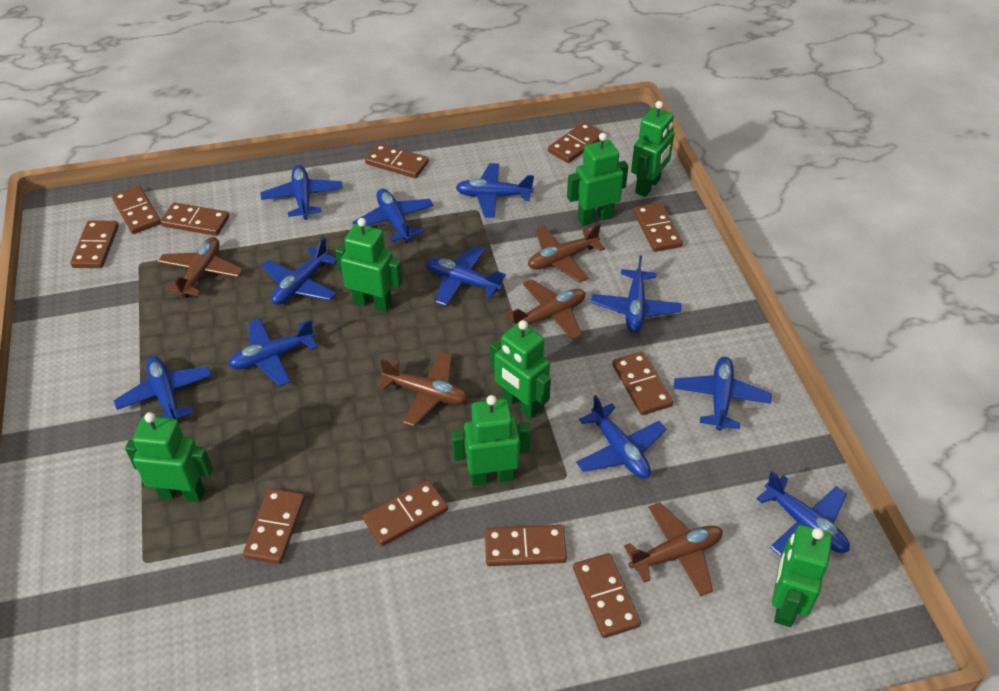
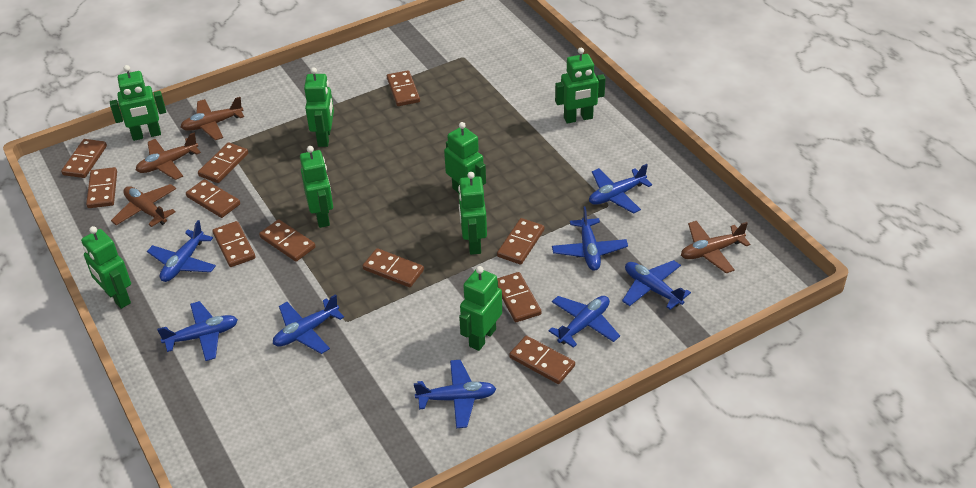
blue plane: 11 -> 8
brown plane: 5 -> 4
green robot: 7 -> 8

